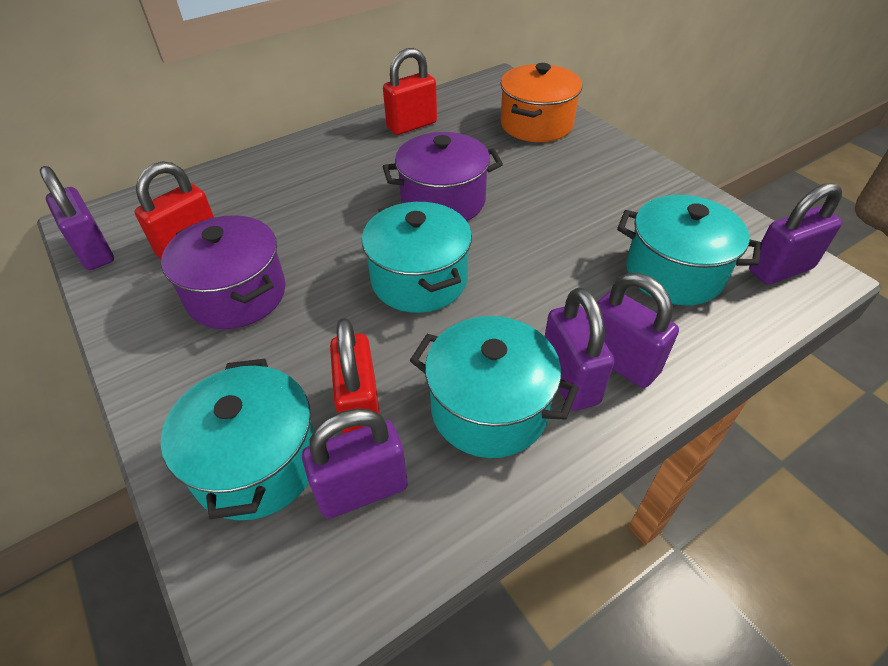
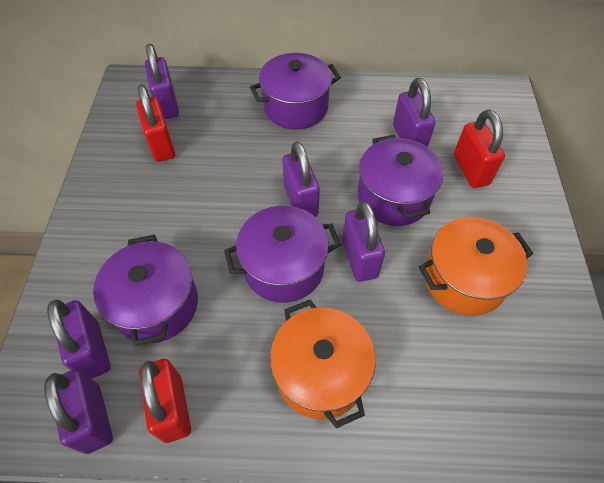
orange pot: 1 -> 2
purple padlock: 5 -> 6
purple pot: 2 -> 4
turquoise pot: 4 -> 0

